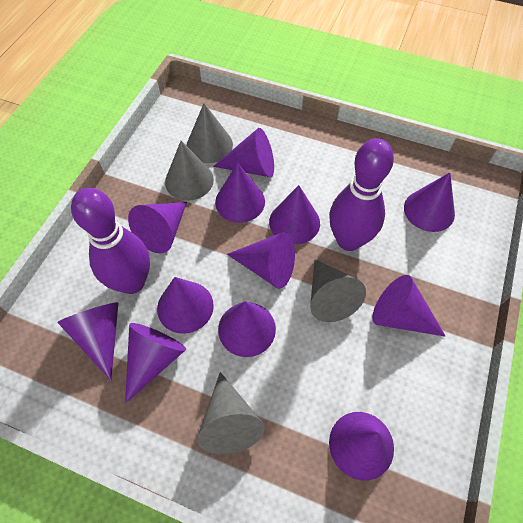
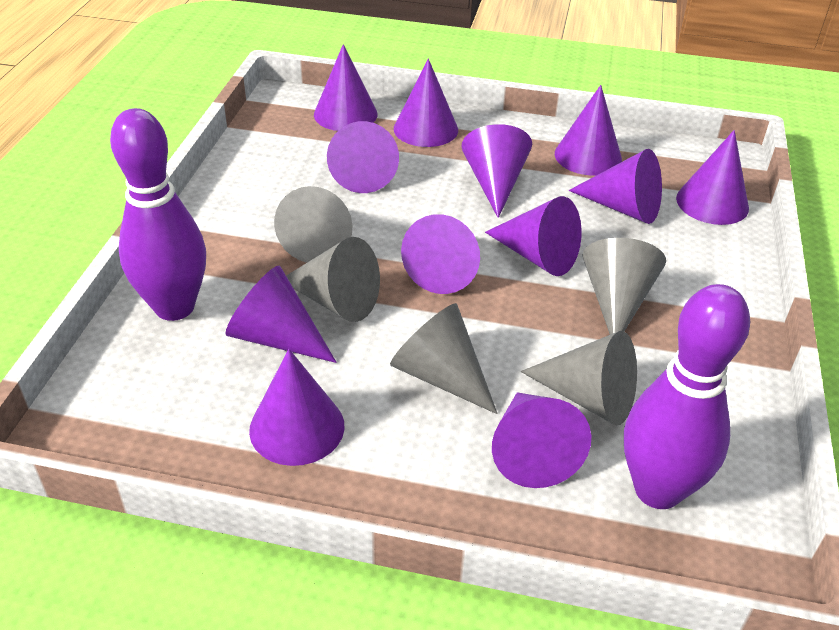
grey cone: 4 -> 5

